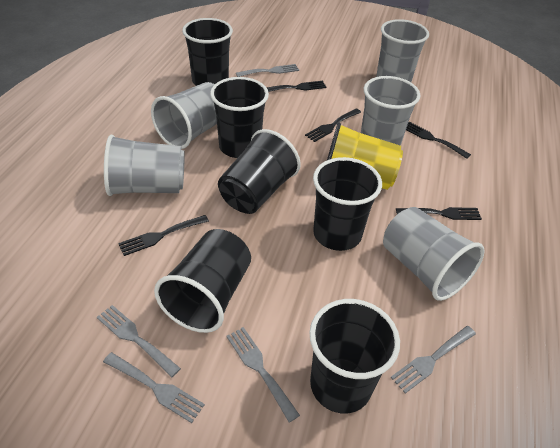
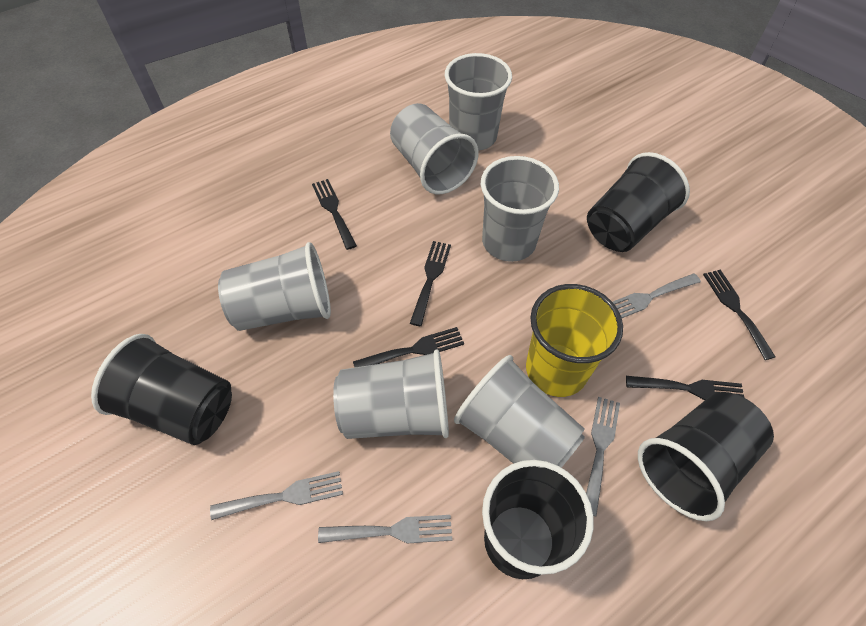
black cup: 6 -> 4
grey cup: 5 -> 6
grey fork: 5 -> 4

